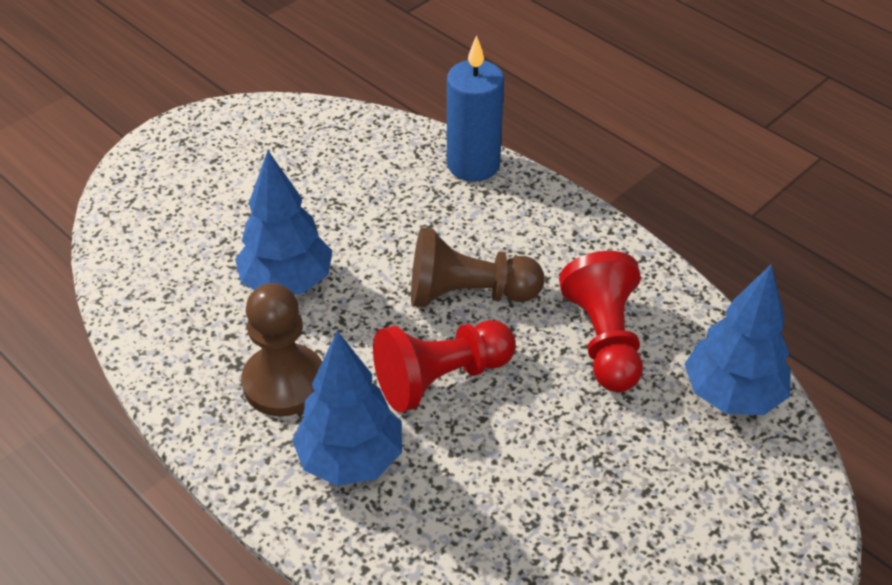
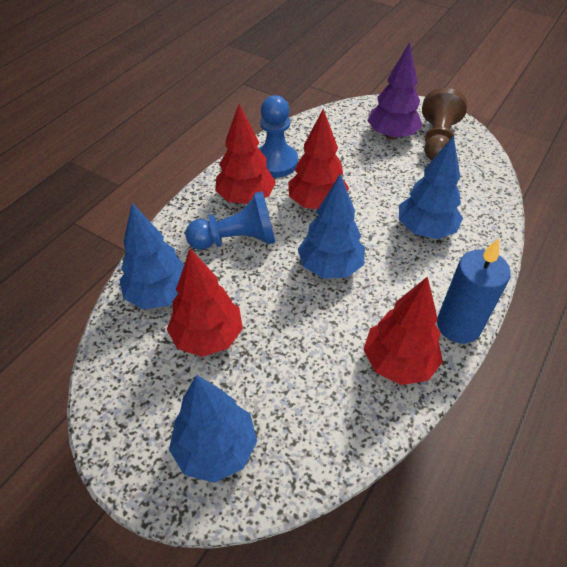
blue pawn: 0 -> 2
blue tree: 3 -> 4
brown pawn: 2 -> 1
purple tree: 0 -> 1
red pawn: 2 -> 0
red tree: 0 -> 4

